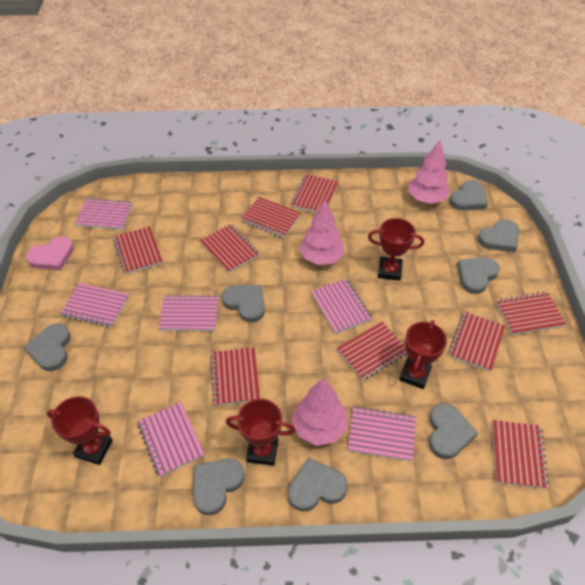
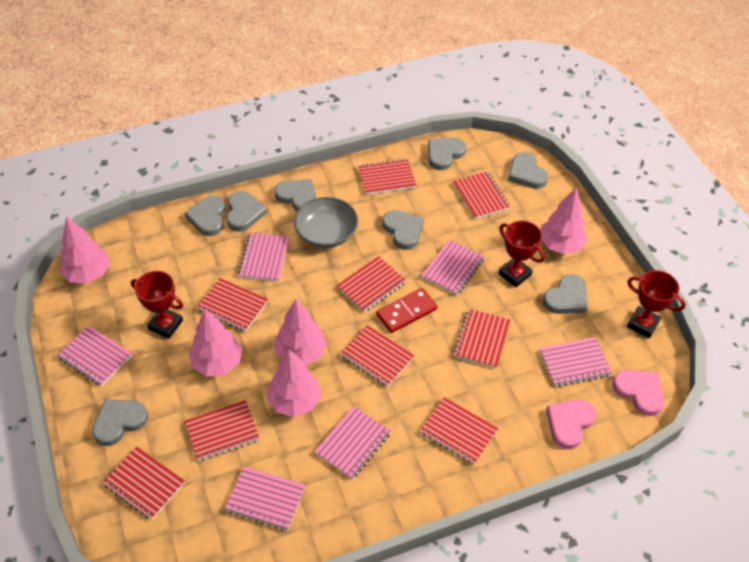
grey bowl: 0 -> 1
pink heart: 1 -> 2
pink tree: 3 -> 5
red domino: 0 -> 1
red trophy: 4 -> 3

